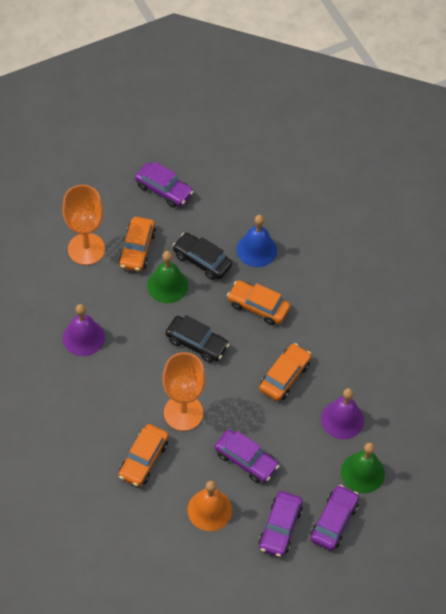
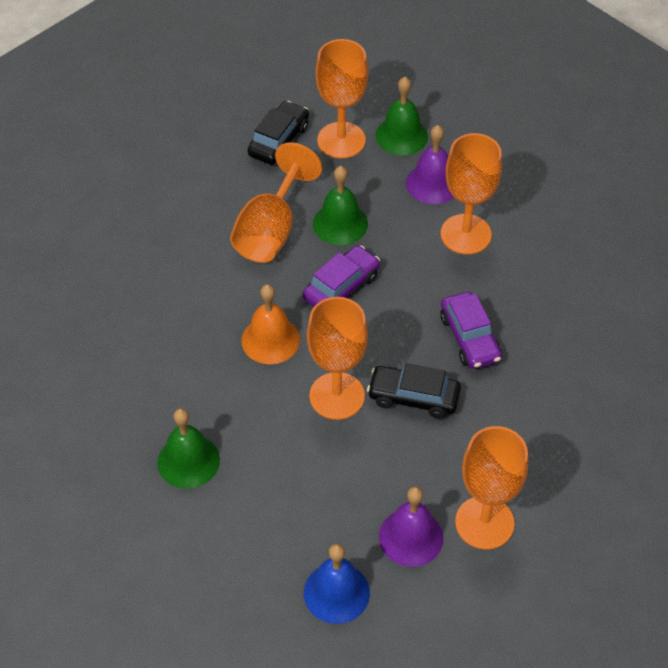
green bell: 2 -> 3
orange car: 4 -> 0
orange goblet: 2 -> 5
purple car: 4 -> 2

